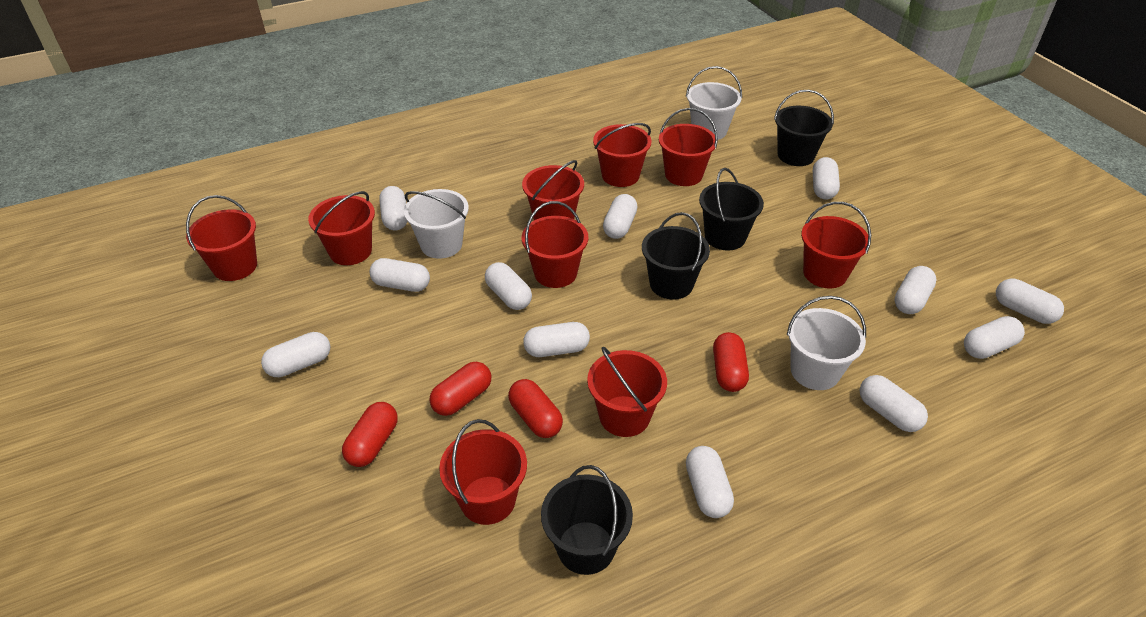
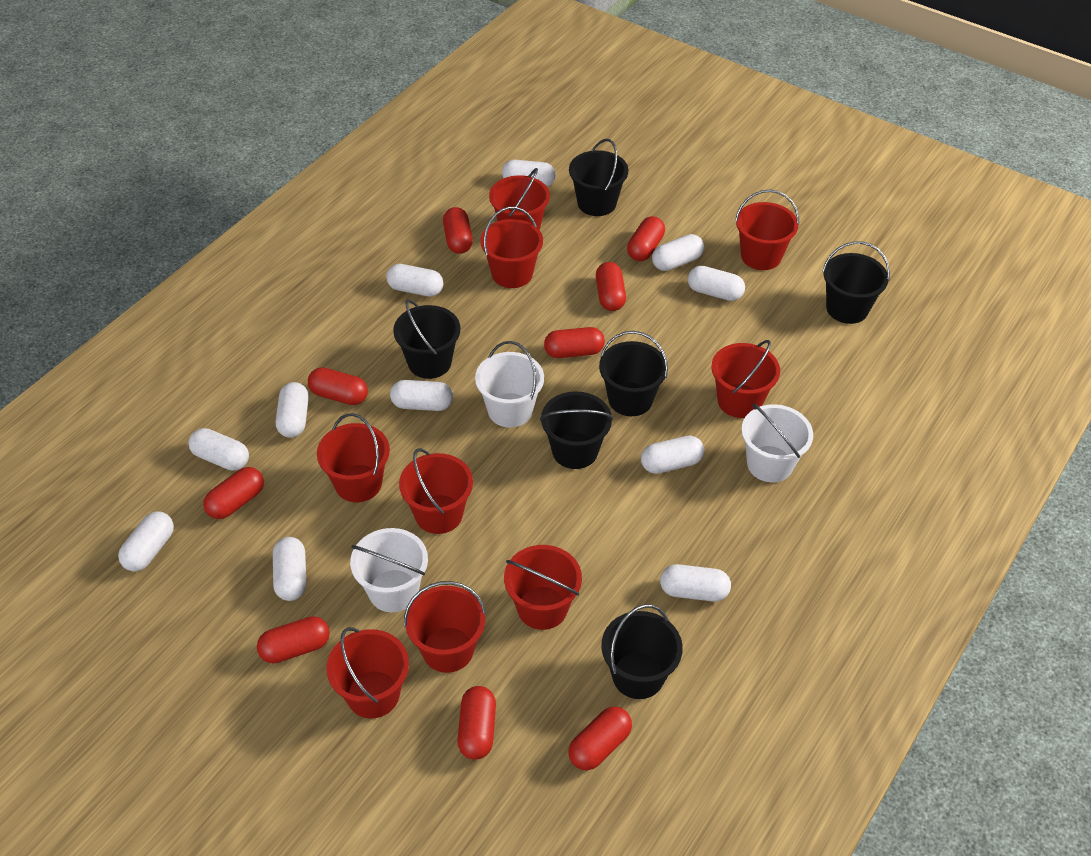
black bucket: 4 -> 6
red capsule: 4 -> 9
white capsule: 12 -> 11

